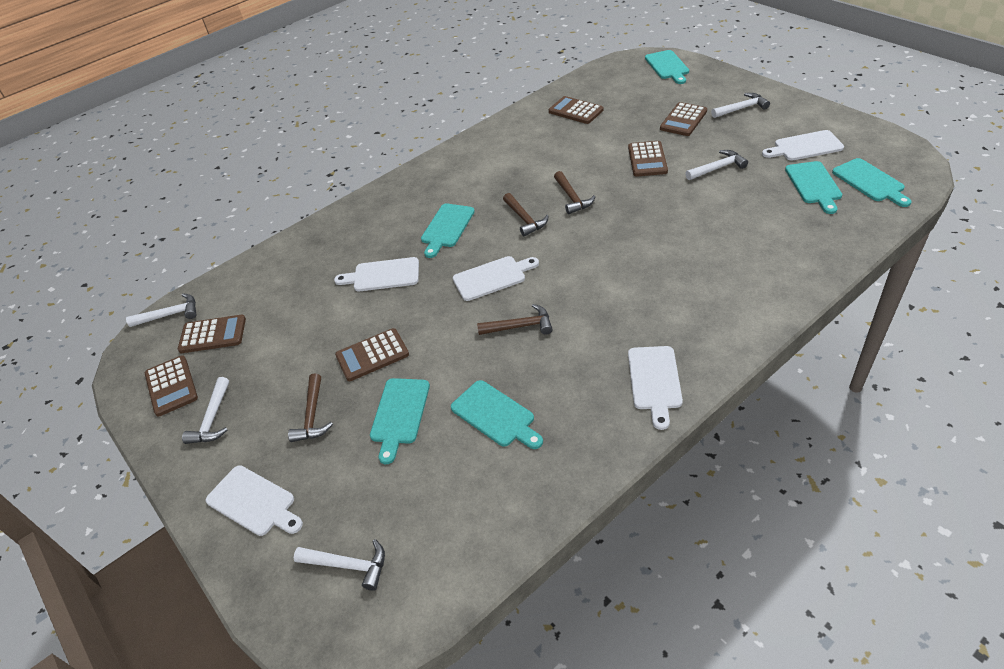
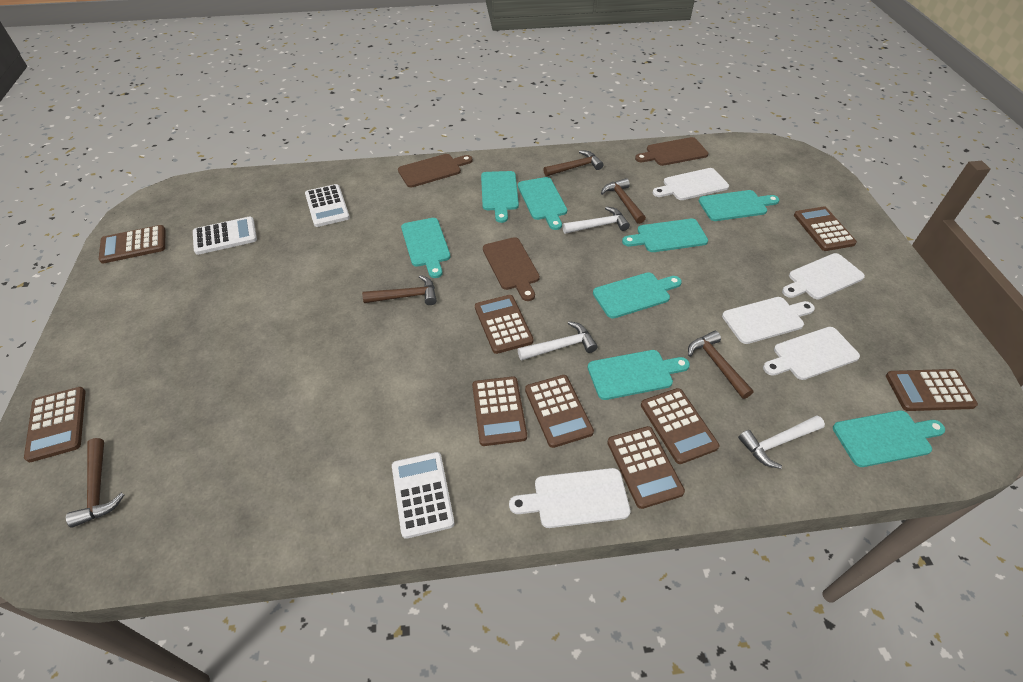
brown calculator: 6 -> 9
brown cutting board: 0 -> 3
brown hammer: 4 -> 5
turquoise cutting board: 6 -> 8
white calculator: 0 -> 3
white hammer: 5 -> 3

